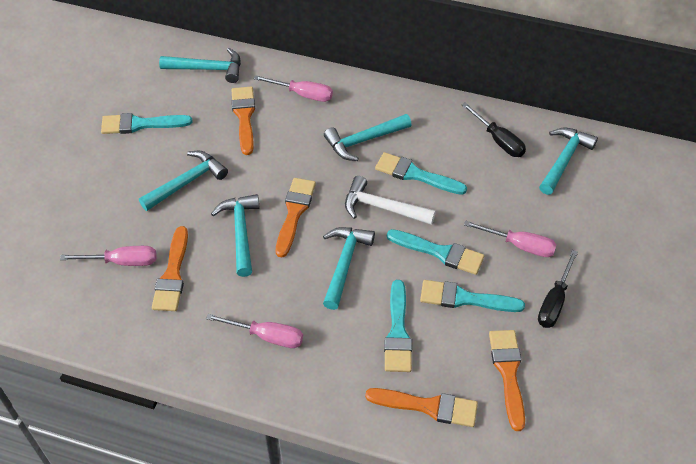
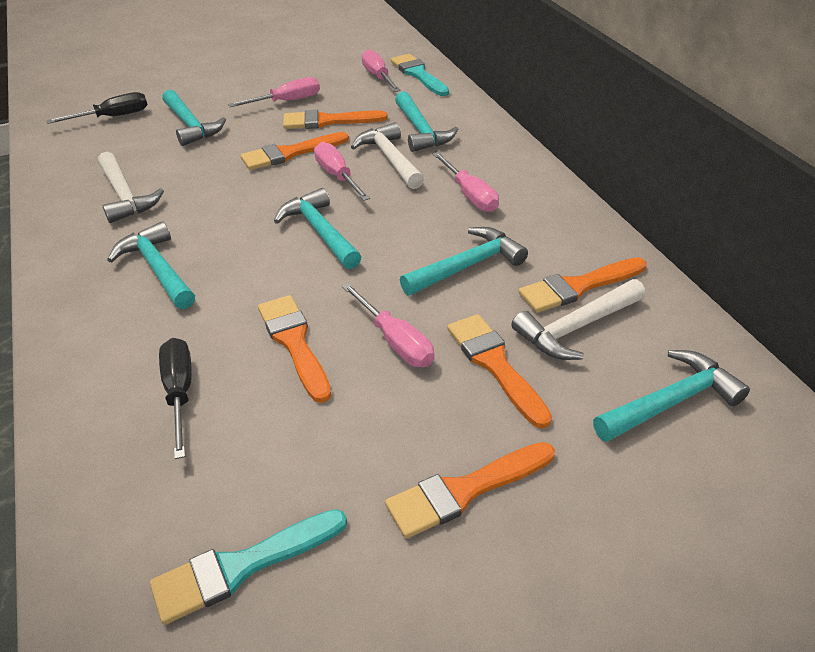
orange brush: 5 -> 6
pink screwdriver: 4 -> 5
turquoise brush: 5 -> 2
white hammer: 1 -> 3

